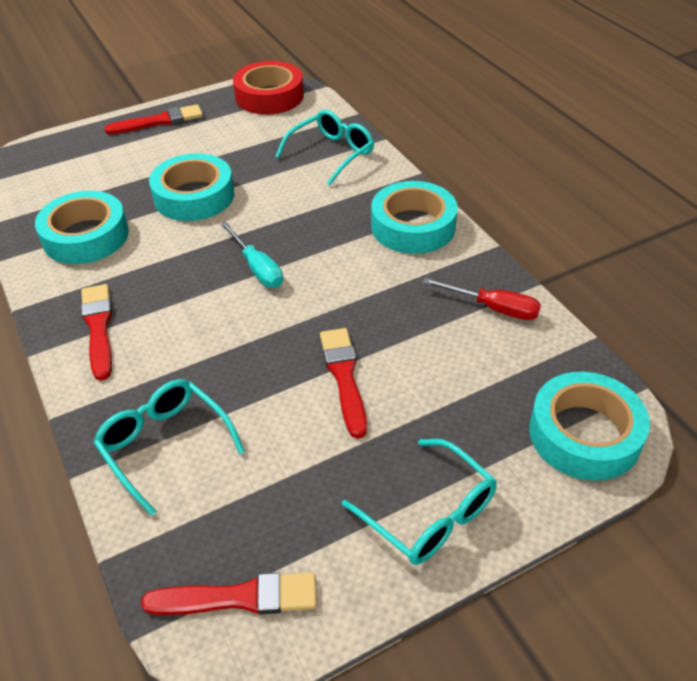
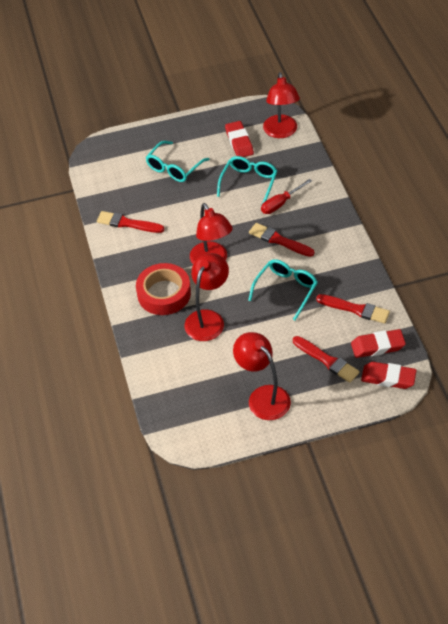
red eraser: 0 -> 3
red lamp: 0 -> 4
turquoise screwdriver: 1 -> 0
turquoise tape: 4 -> 0

